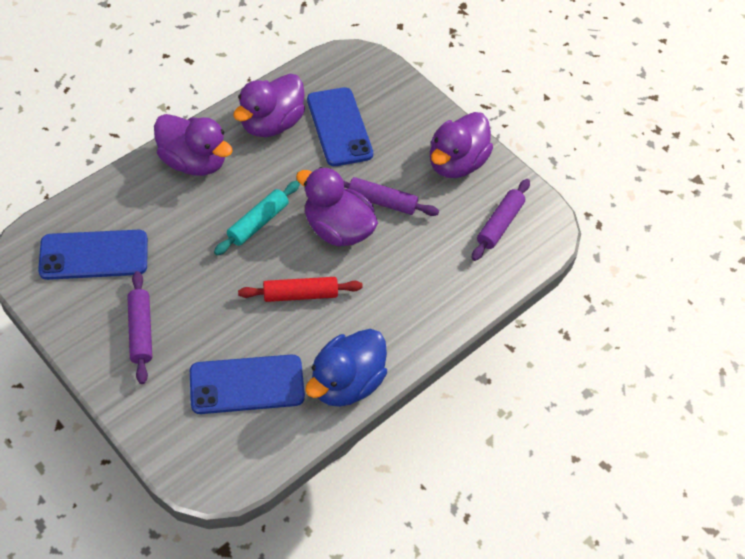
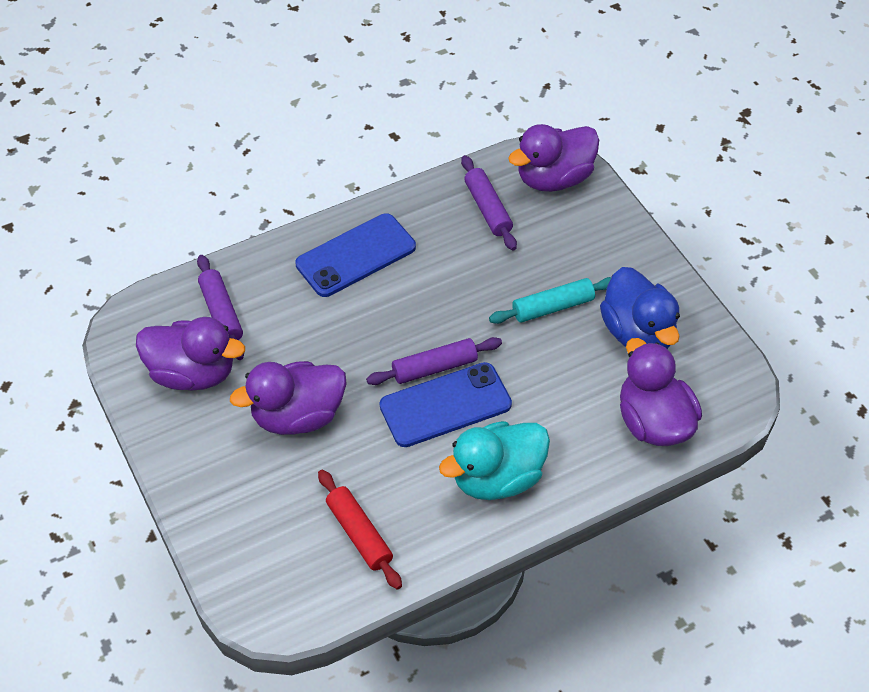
blue phone: 3 -> 2
turquoise duck: 0 -> 1

